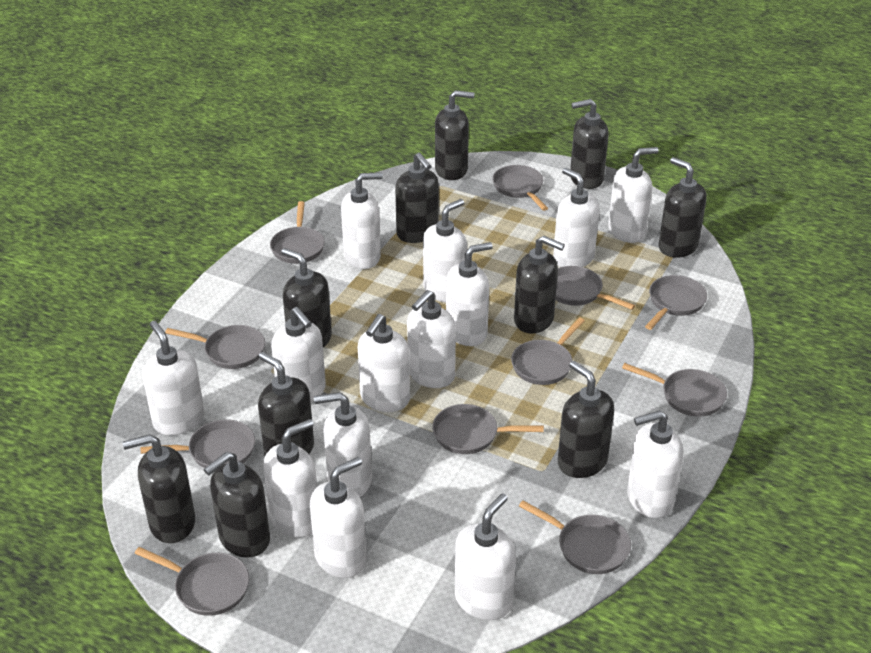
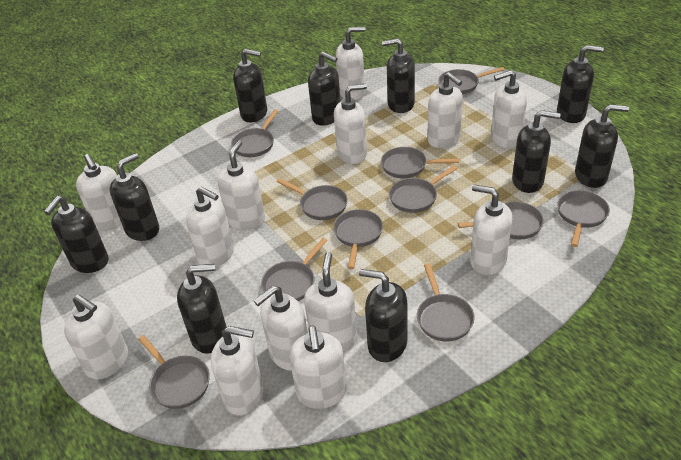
white soap dispenser: 14 -> 13

